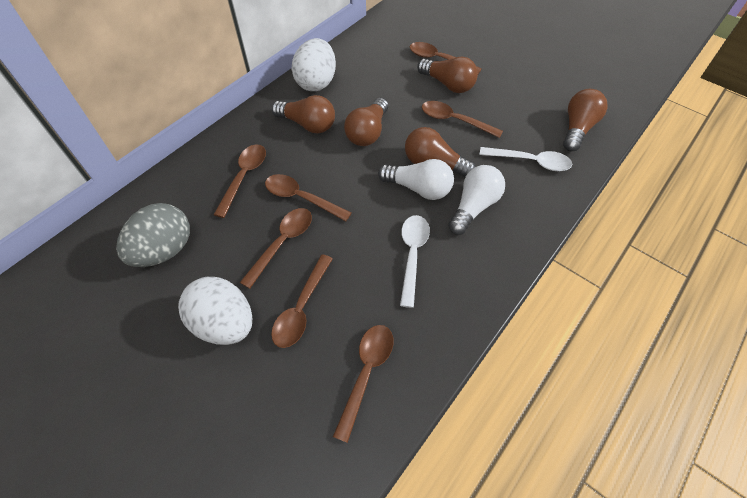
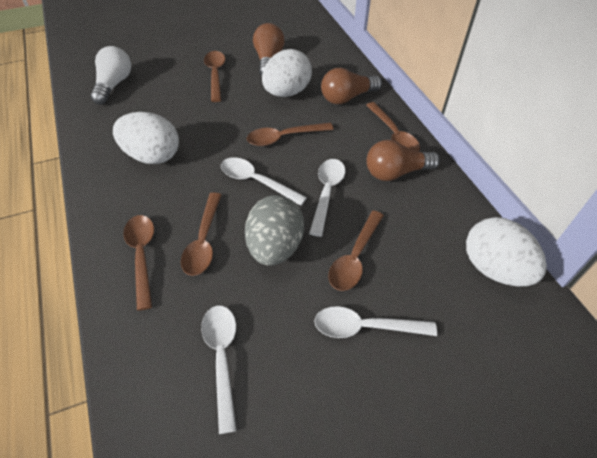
brown light bulb: 5 -> 3
brown spoon: 7 -> 6
white egg: 2 -> 3
white light bulb: 2 -> 1
white spoon: 2 -> 4

